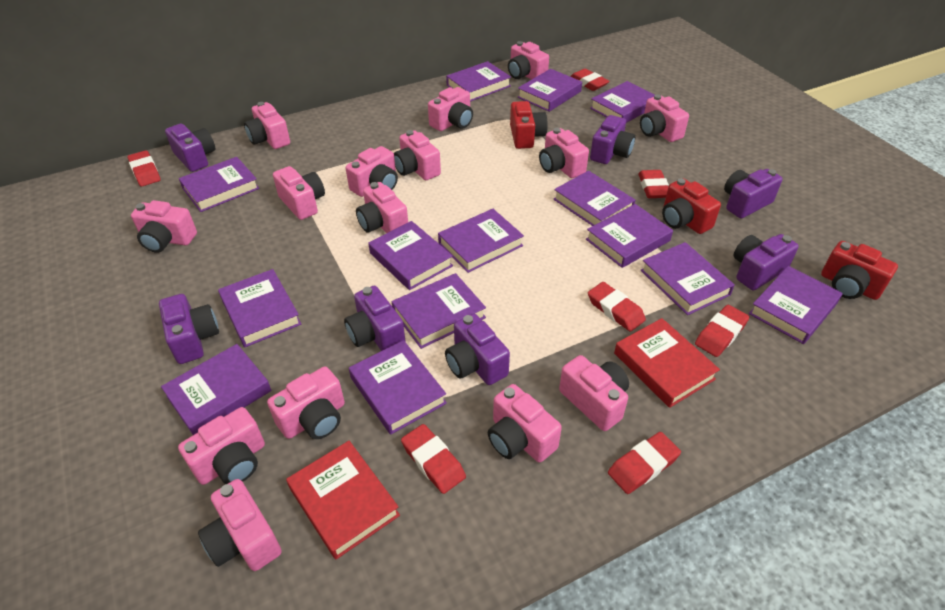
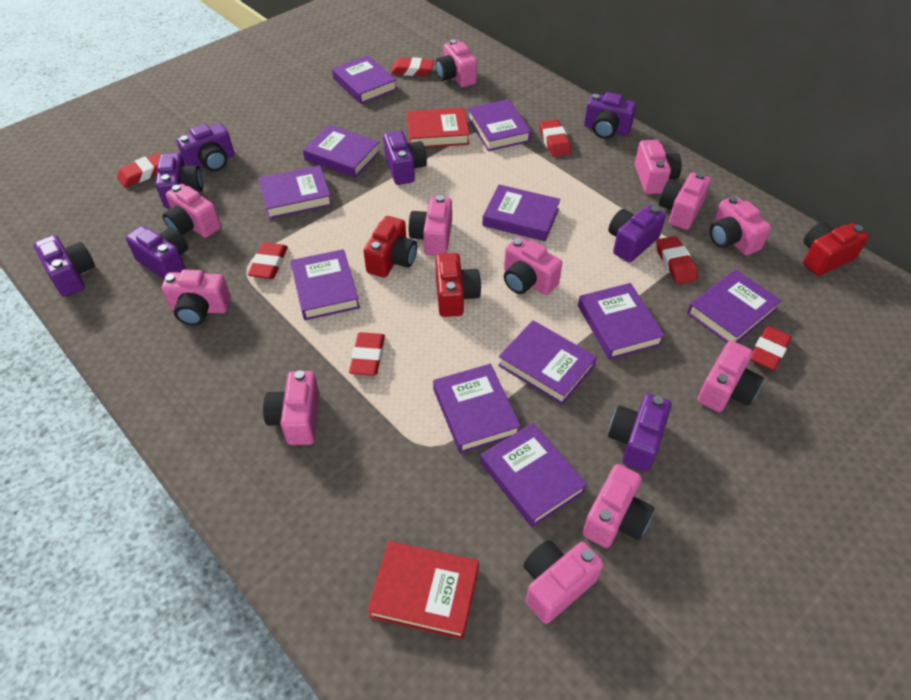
pink camera: 15 -> 12
purple book: 14 -> 11
purple camera: 7 -> 8

